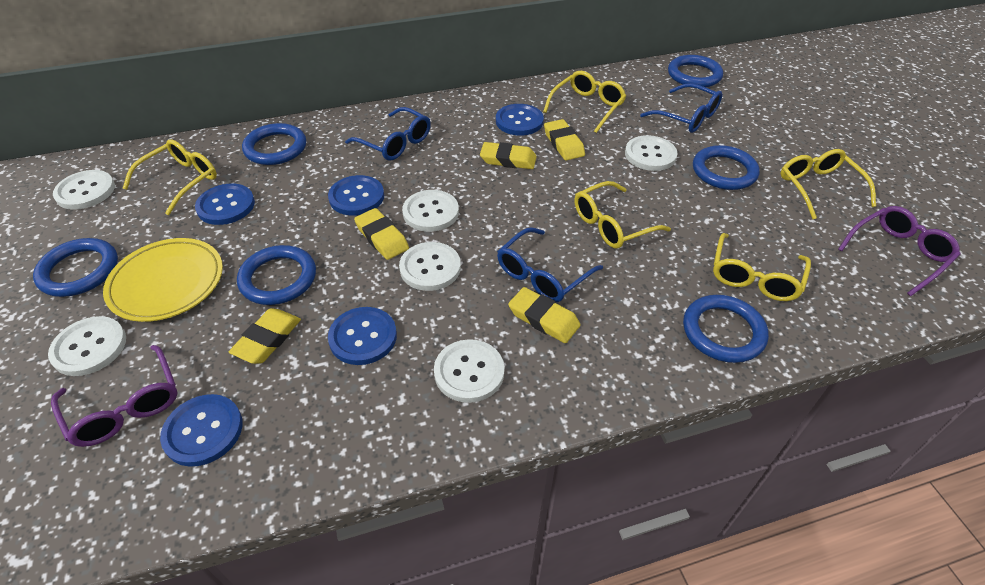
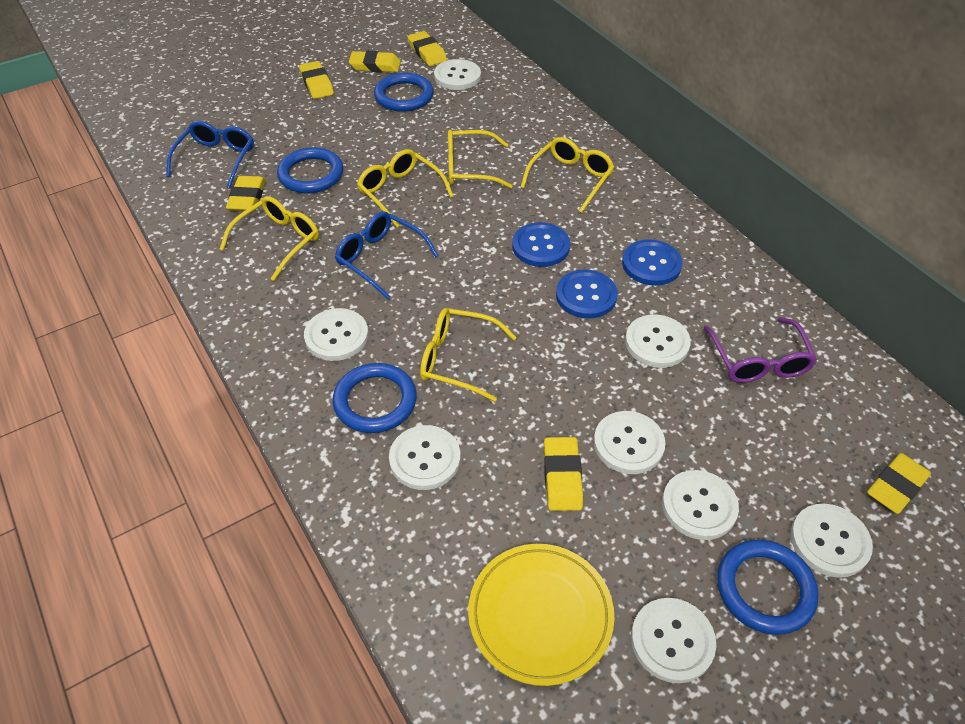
blue button: 5 -> 3
blue glasses: 3 -> 2
blue ring: 6 -> 4
purple glasses: 2 -> 1
white button: 6 -> 8
yellow eraser: 5 -> 6

